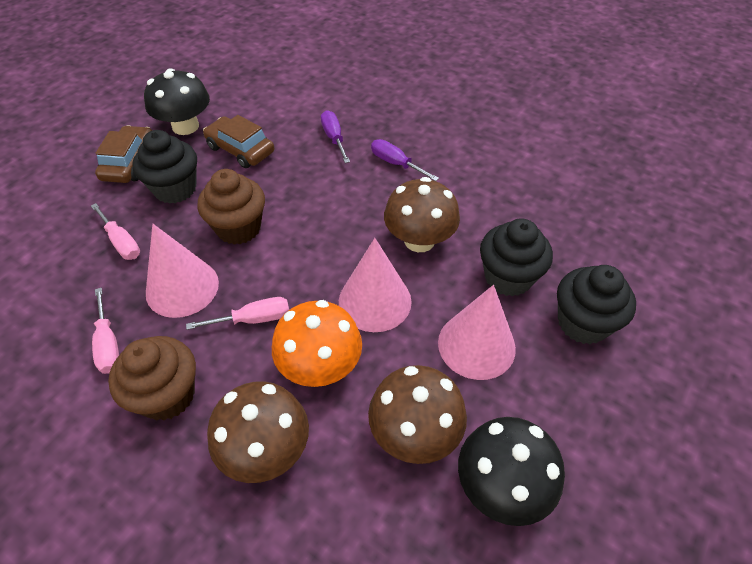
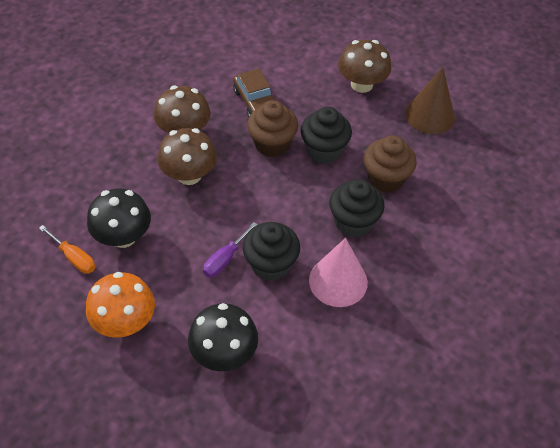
brown car: 2 -> 1
brown cone: 0 -> 1
orange screwdriver: 0 -> 1
pink cone: 3 -> 1
pink screwdriver: 3 -> 0
purple screwdriver: 2 -> 1

